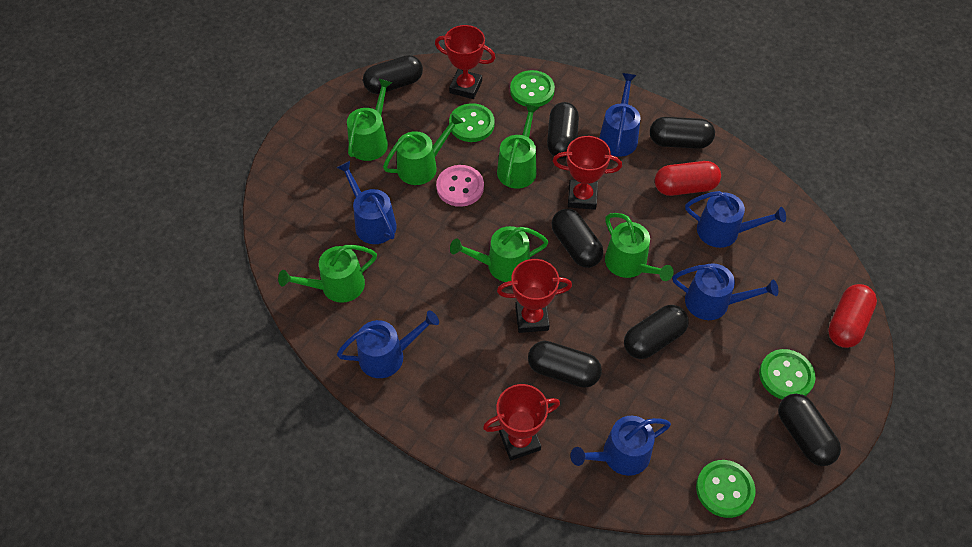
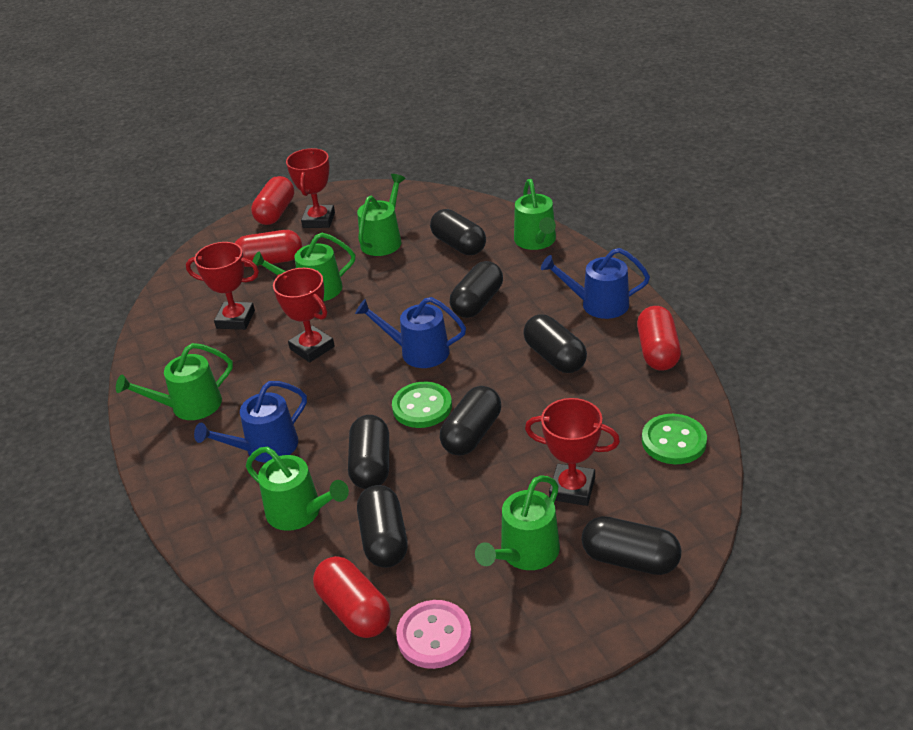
blue watering can: 6 -> 3
green button: 4 -> 2
red capsule: 2 -> 4

